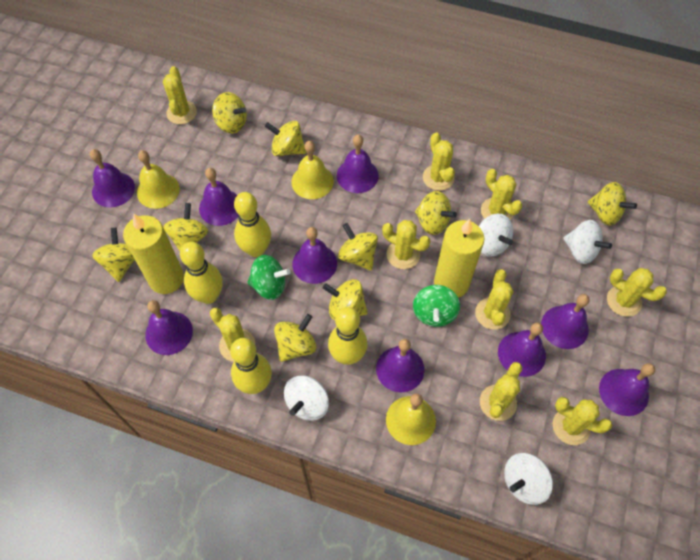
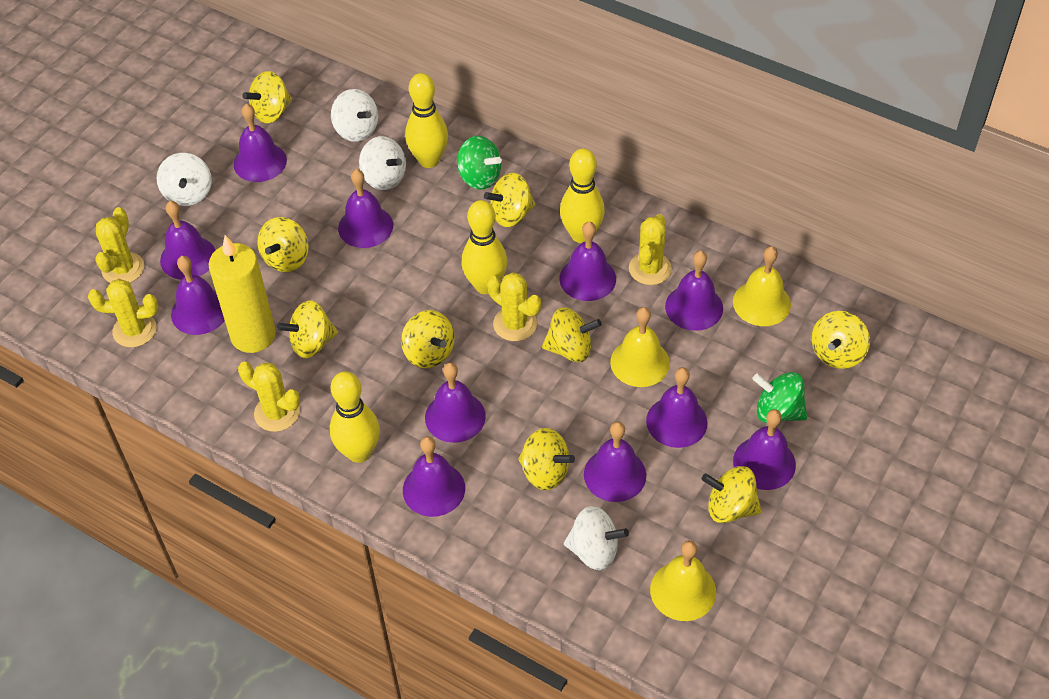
purple bell: 9 -> 11
yellow cactus: 9 -> 5
yellow candle: 2 -> 1

